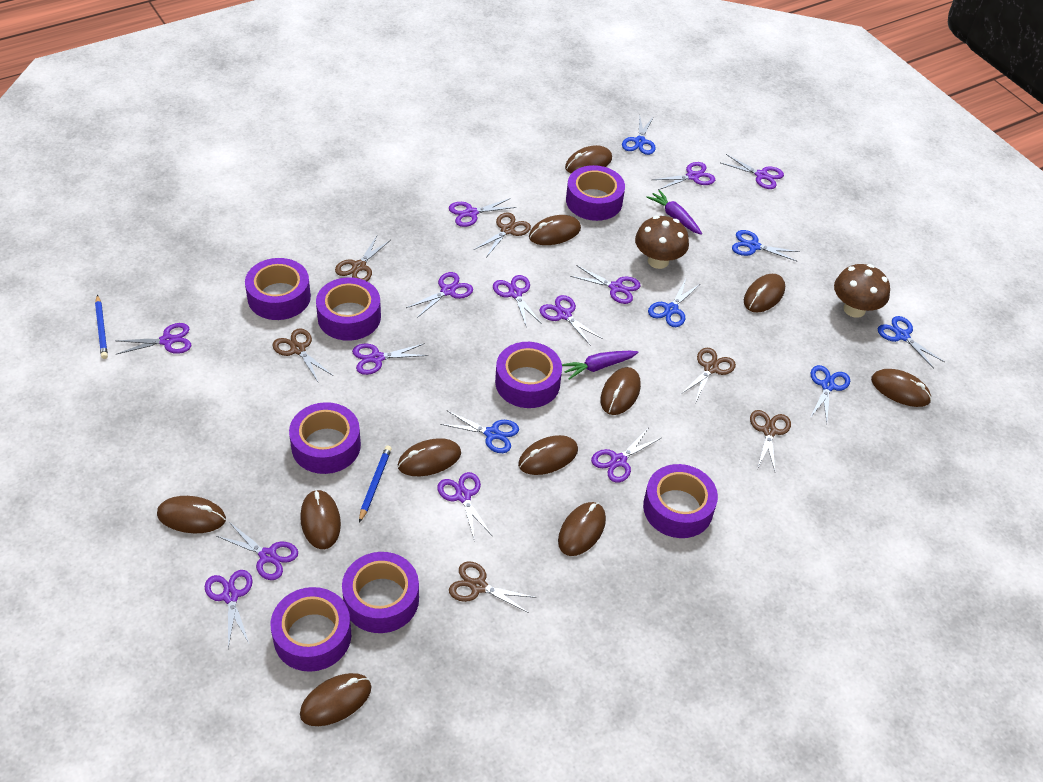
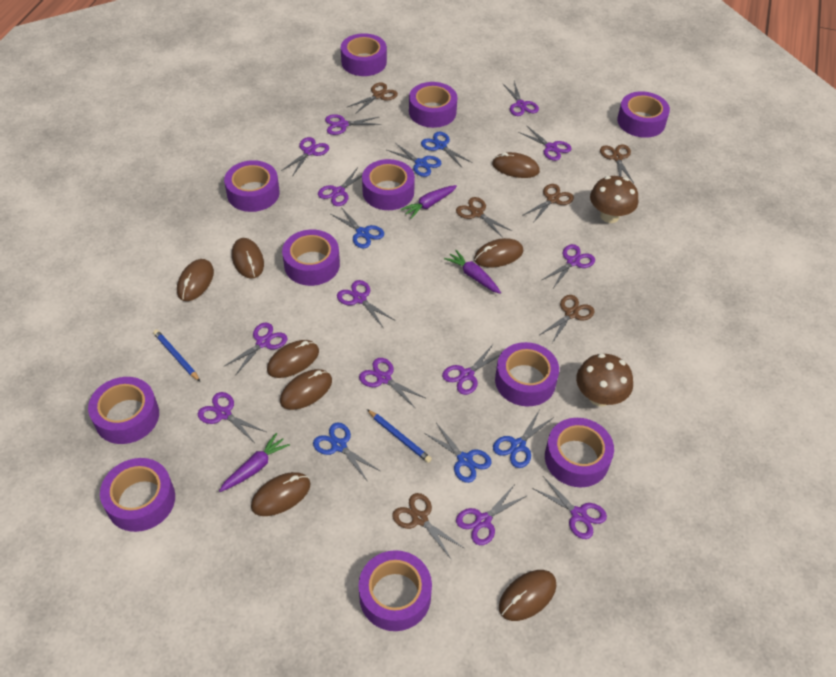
brown mouse: 11 -> 8
purple carrot: 2 -> 3
purple tape: 8 -> 11

